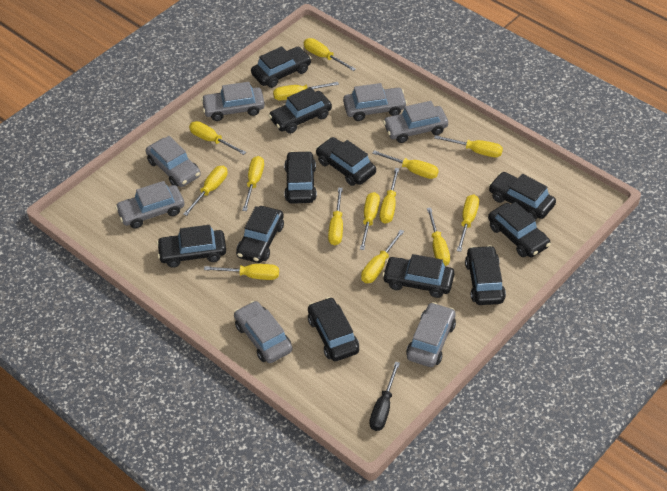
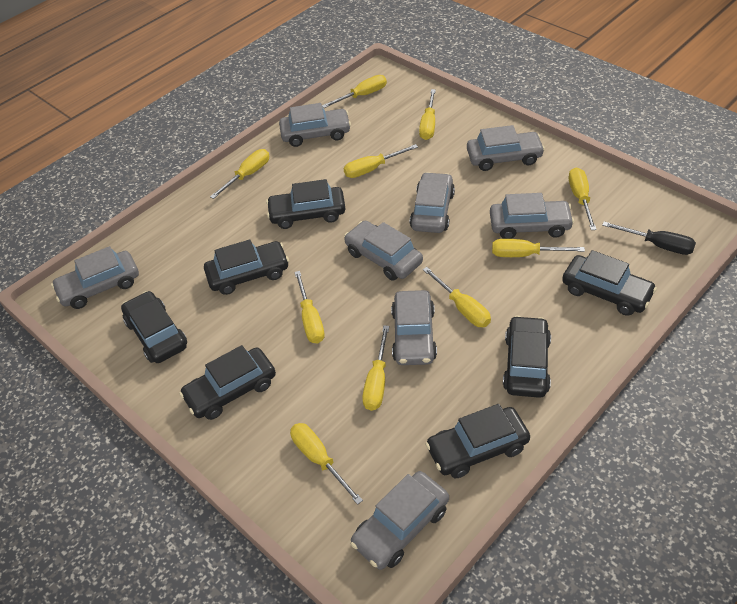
black car: 11 -> 7
grey car: 7 -> 8
yellow screwdriver: 14 -> 10

